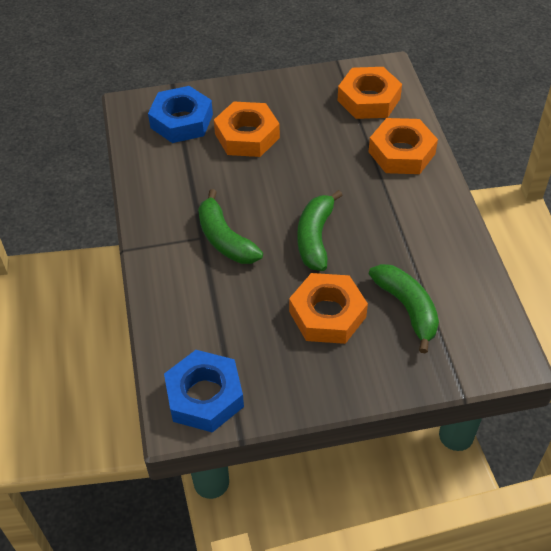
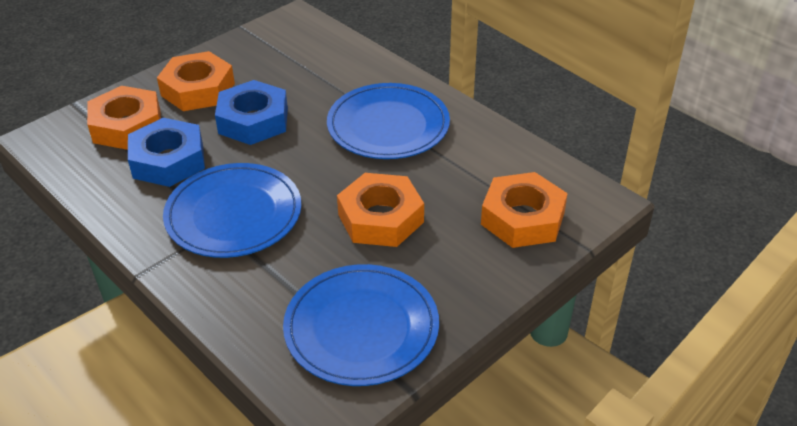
blue plate: 0 -> 3
green banana: 3 -> 0

